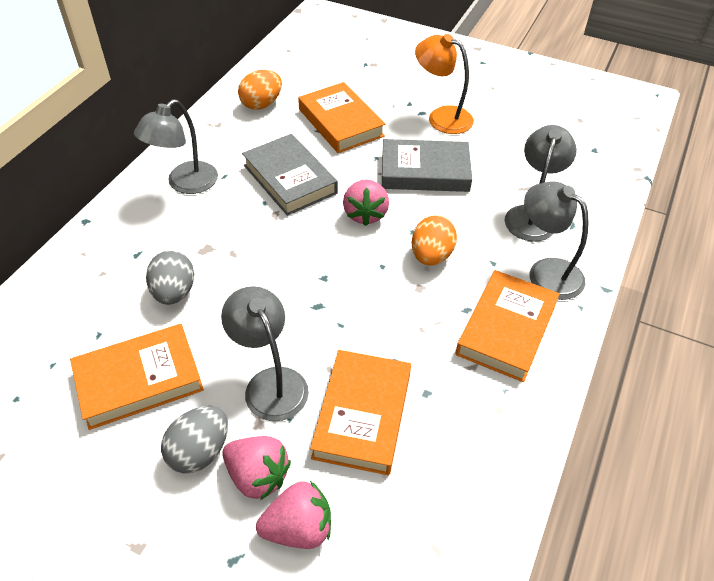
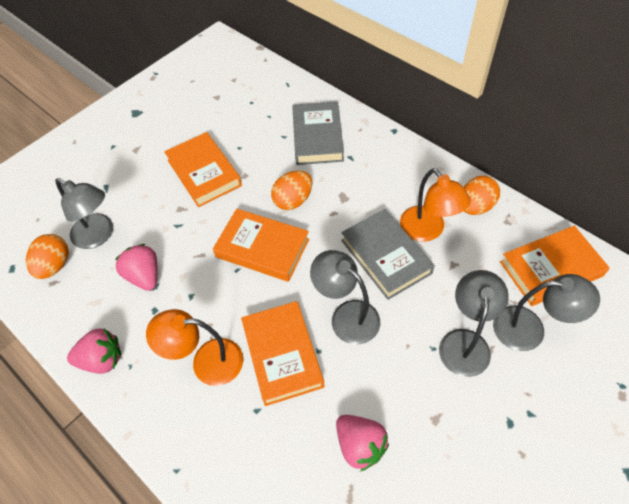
grey egg: 2 -> 0
orange egg: 2 -> 3
orange lamp: 1 -> 2

